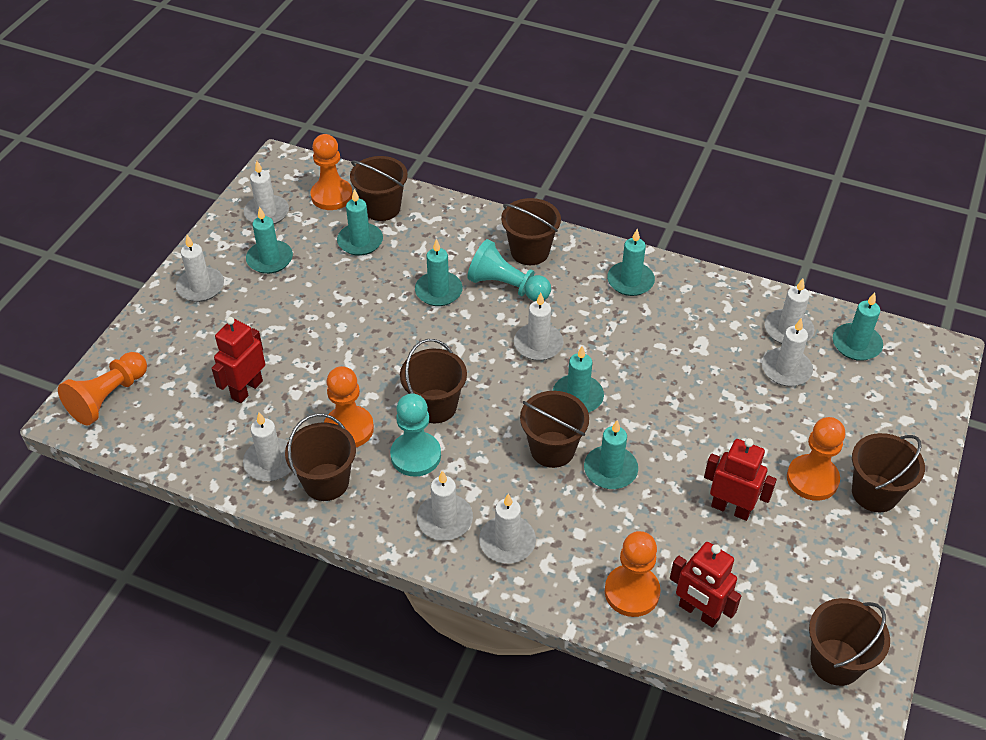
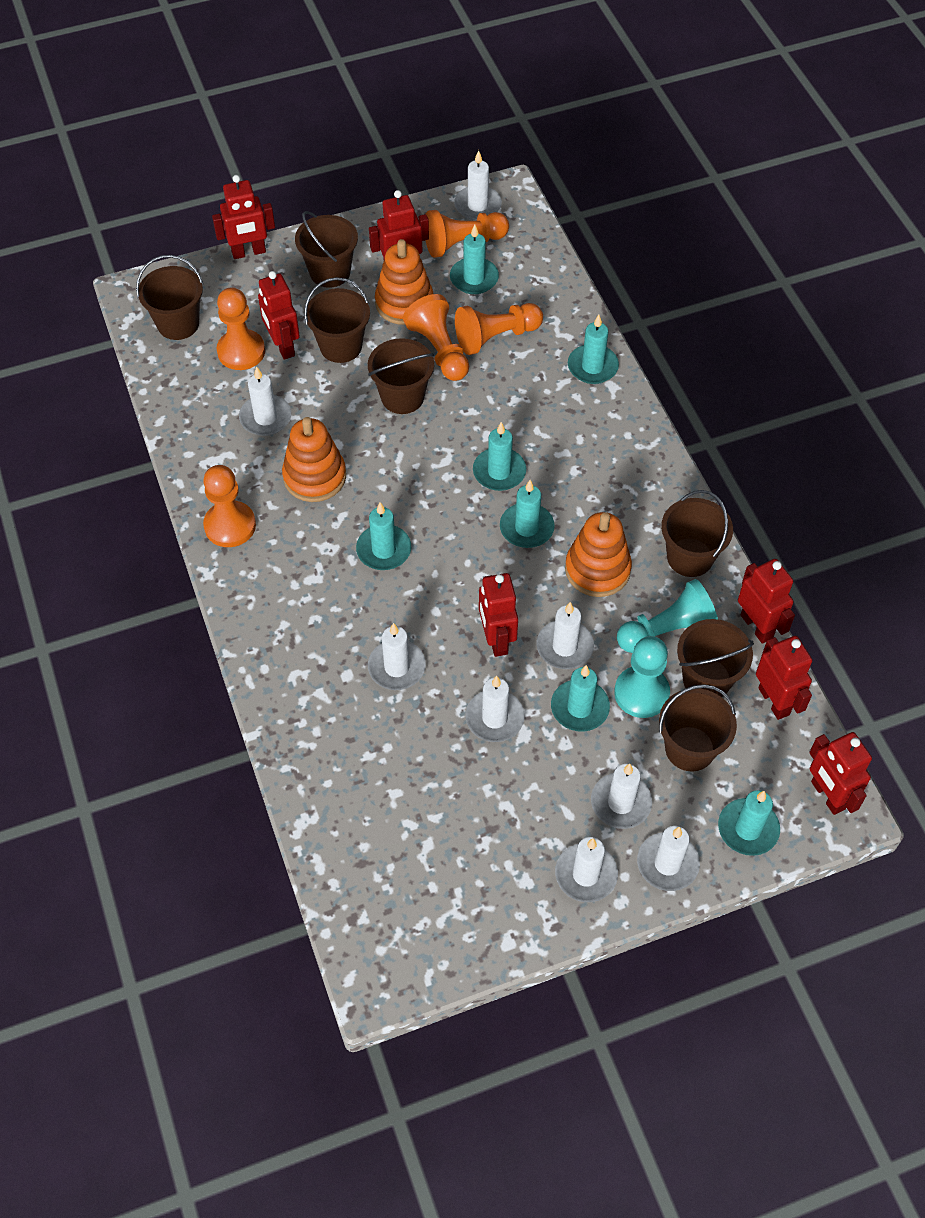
orange stacking toy: 0 -> 3
red robot: 3 -> 7

